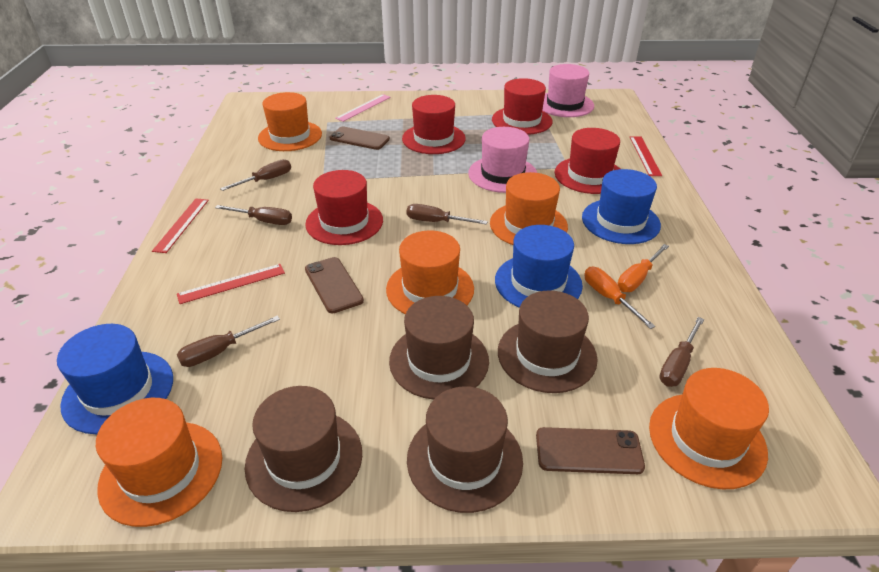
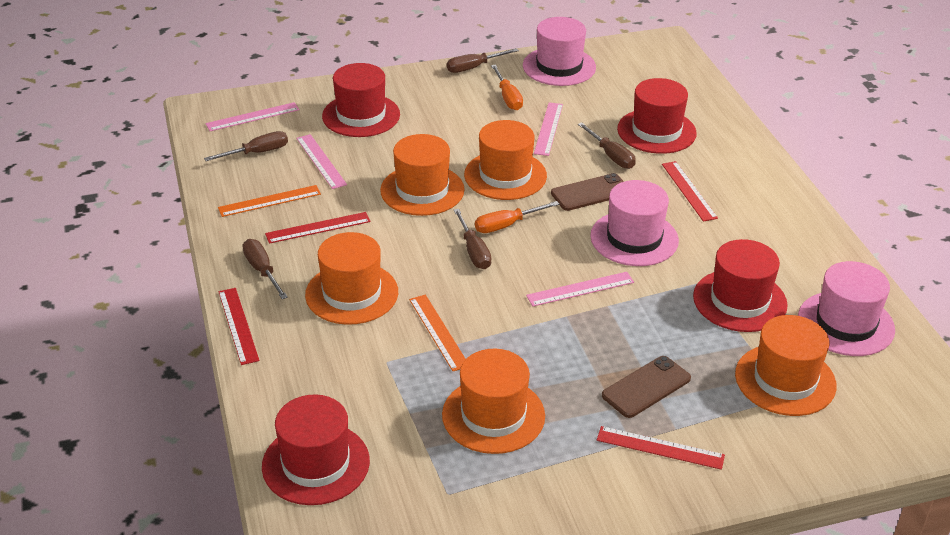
blue hat: 3 -> 0
brown hat: 4 -> 0
brown phone: 3 -> 2
orange ruler: 0 -> 2
pink hat: 2 -> 3
pink ruler: 1 -> 4
red ruler: 3 -> 4

